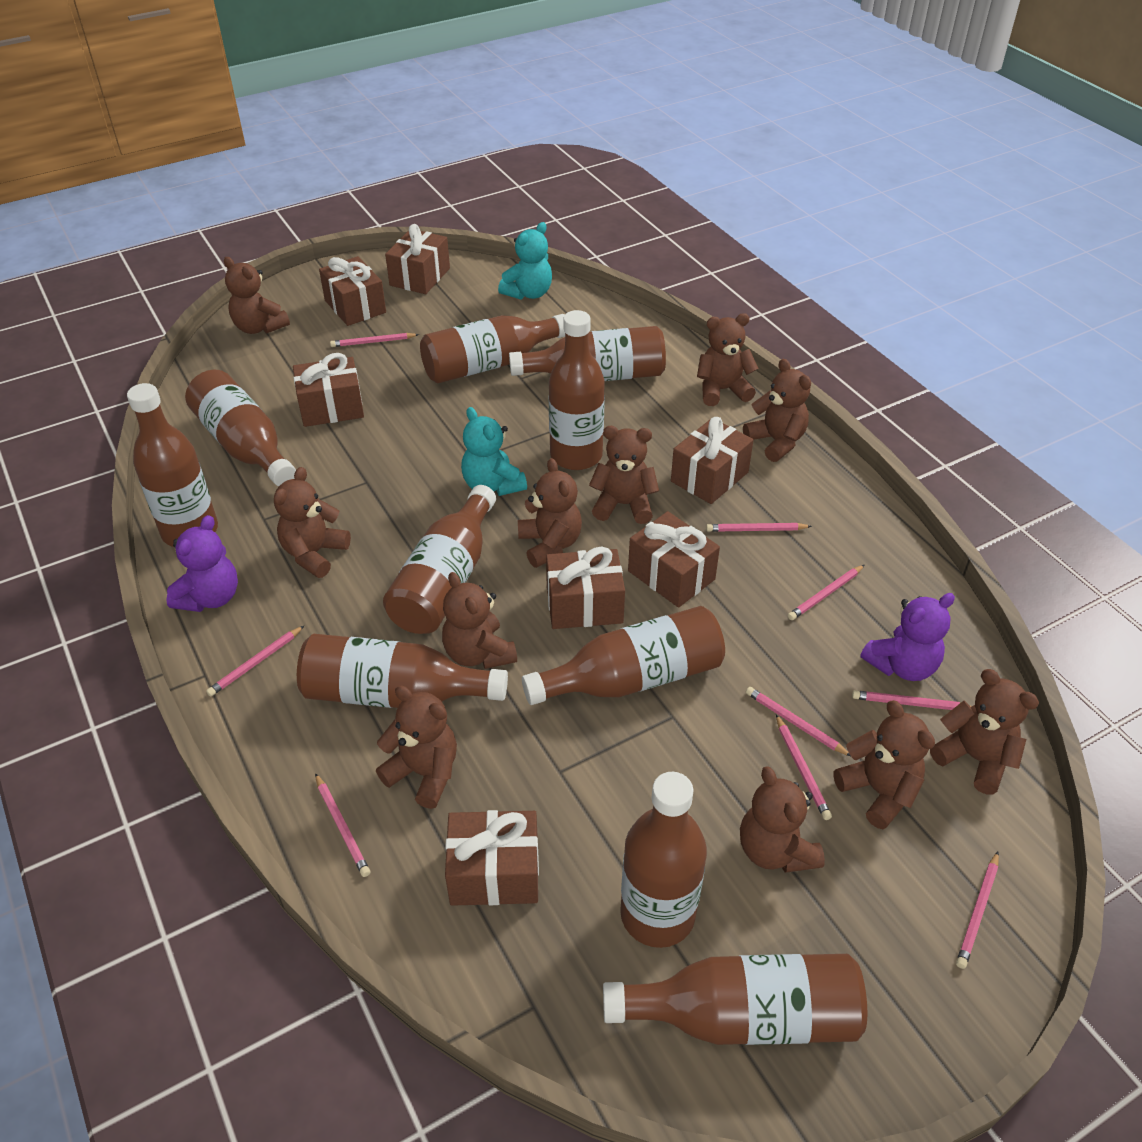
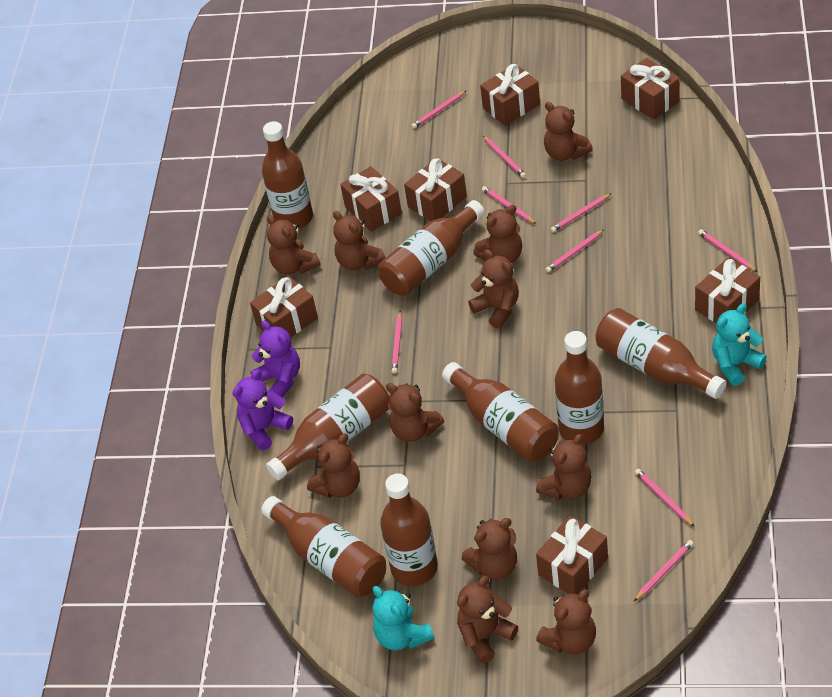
brown bottle: 10 -> 8

